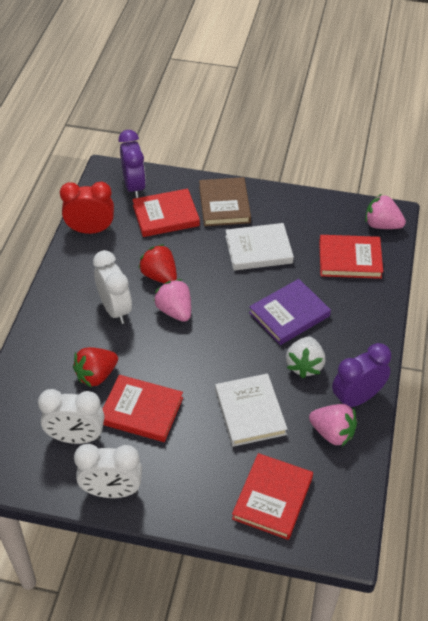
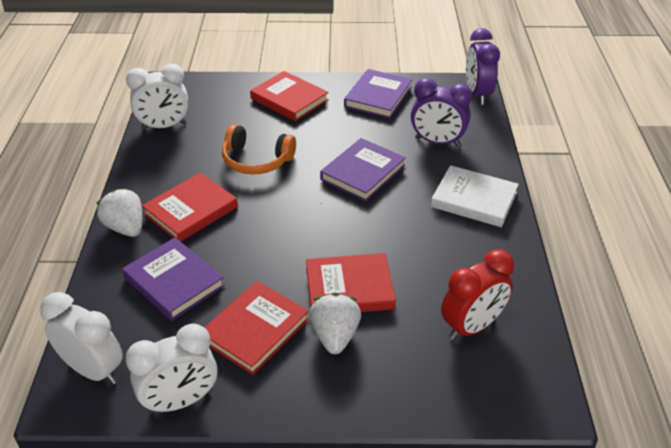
brown book: 1 -> 0
orange headphones: 0 -> 1
pink strawberry: 3 -> 0
purple book: 1 -> 3
red strawberry: 2 -> 0
white book: 2 -> 1
white strawberry: 1 -> 2

